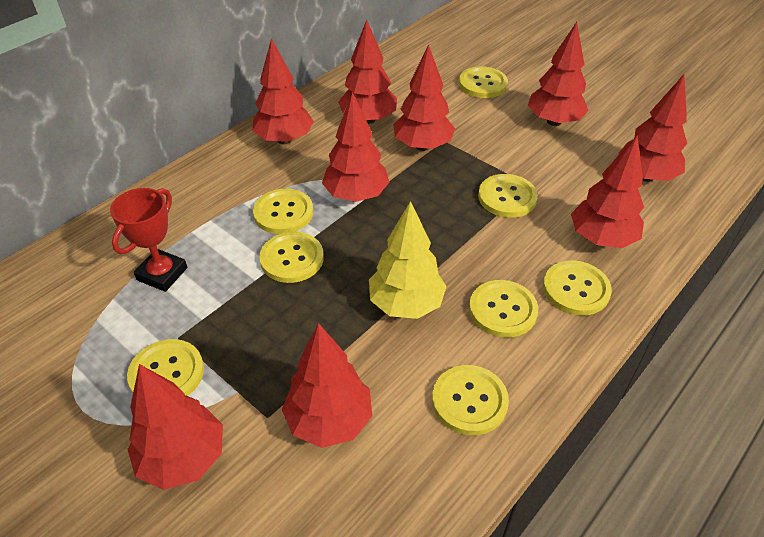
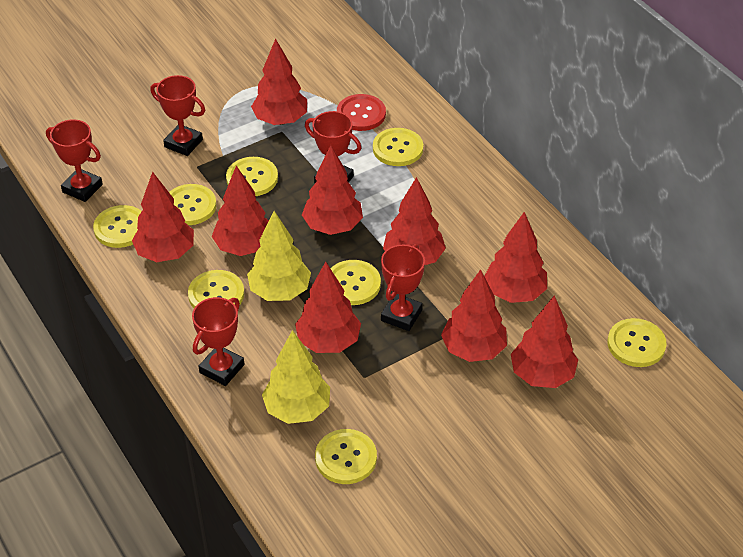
red button: 0 -> 1
red trophy: 1 -> 5
yellow tree: 1 -> 2

